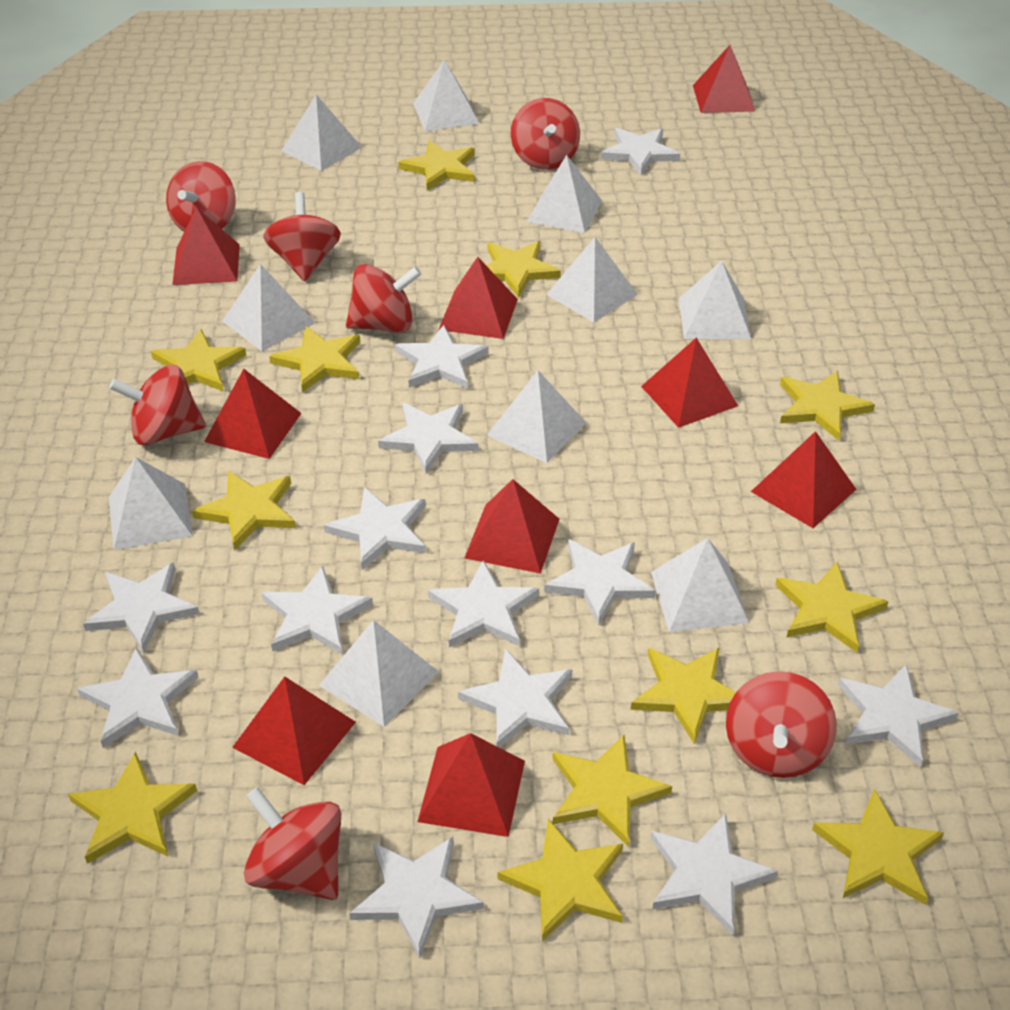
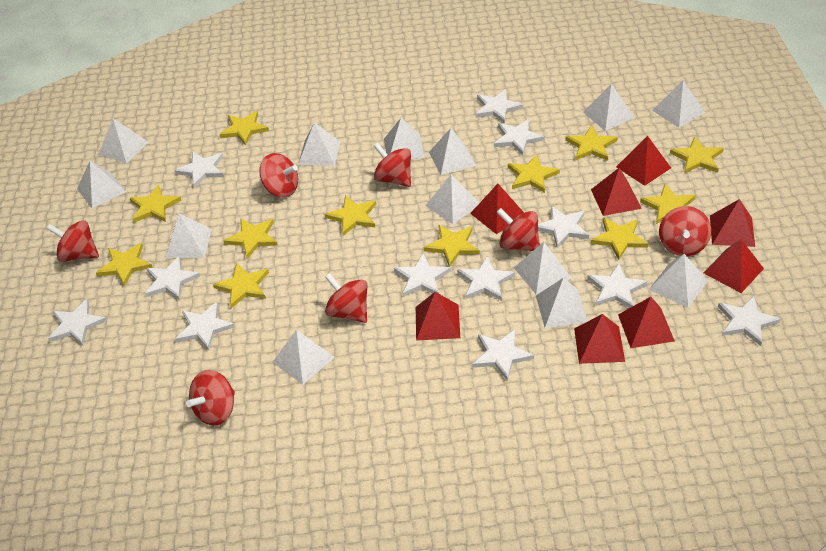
red pyramid: 9 -> 8
white pyramid: 10 -> 13
white star: 13 -> 12

